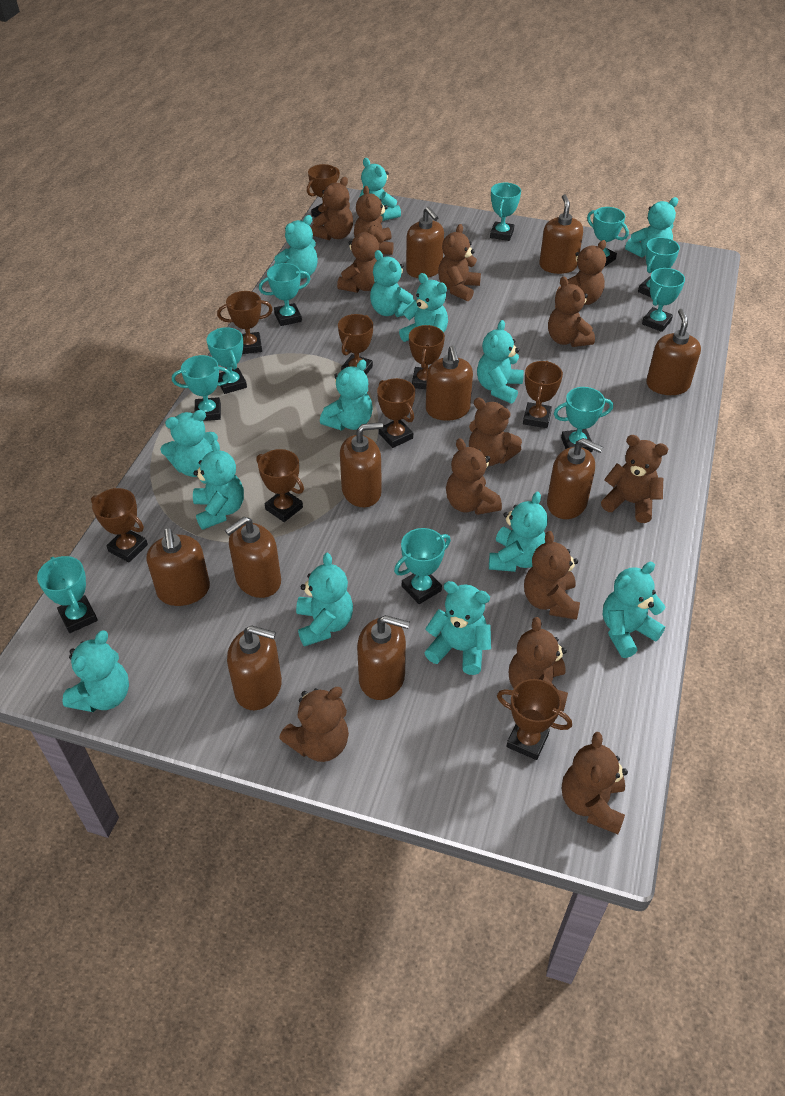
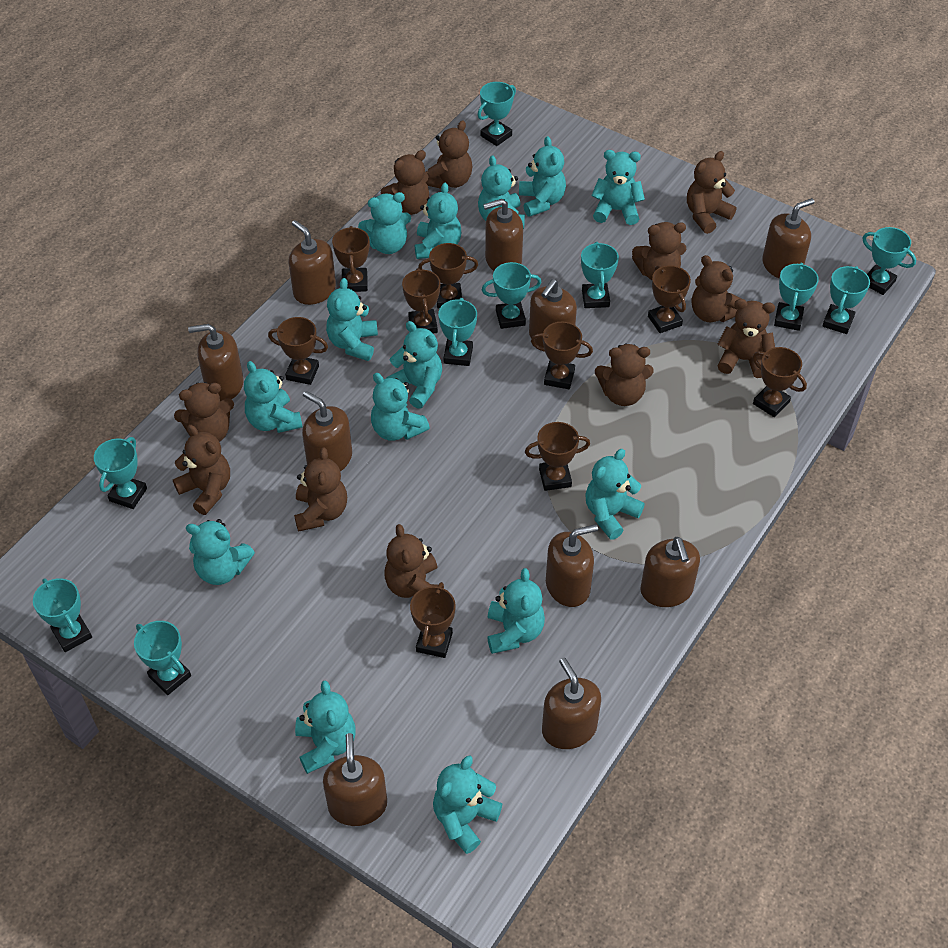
brown teddy bear: 13 -> 11

